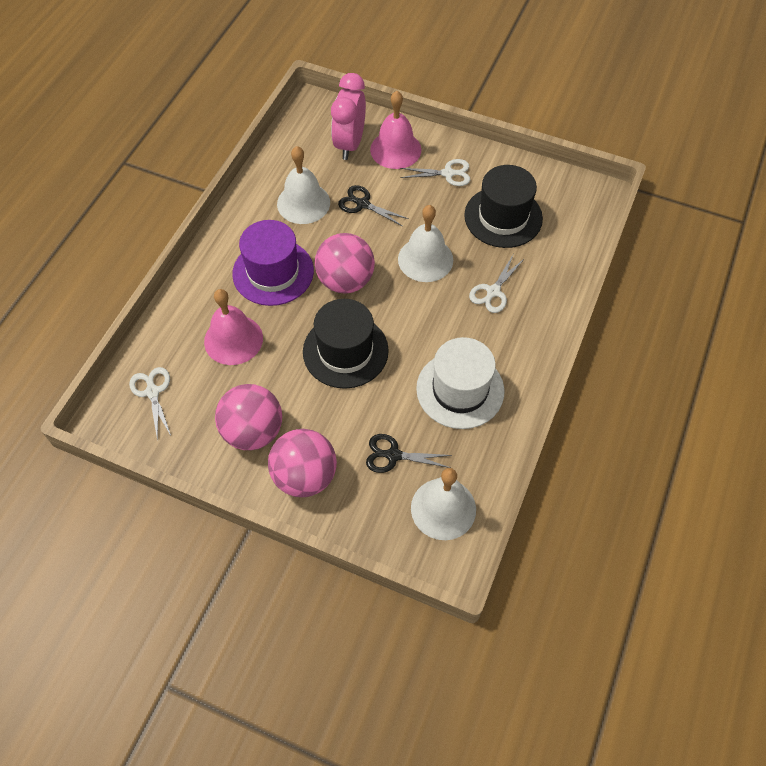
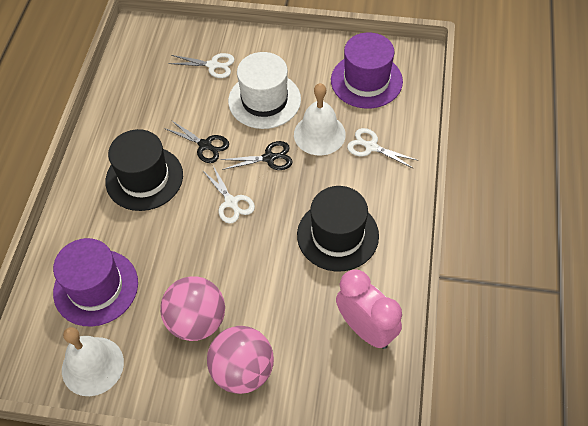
pink ball: 3 -> 2
pink bell: 2 -> 0
purple hat: 1 -> 2
white bell: 3 -> 2

